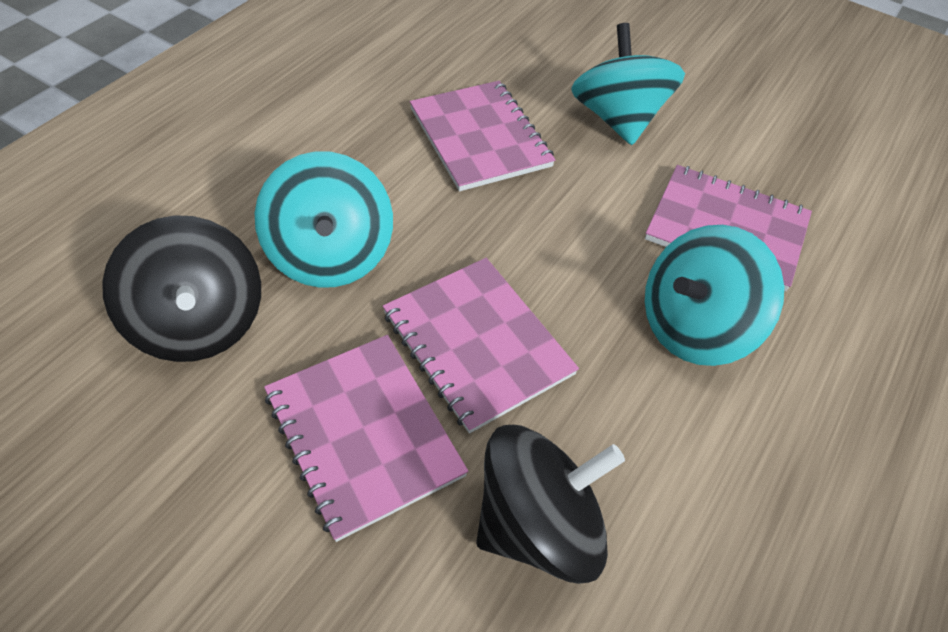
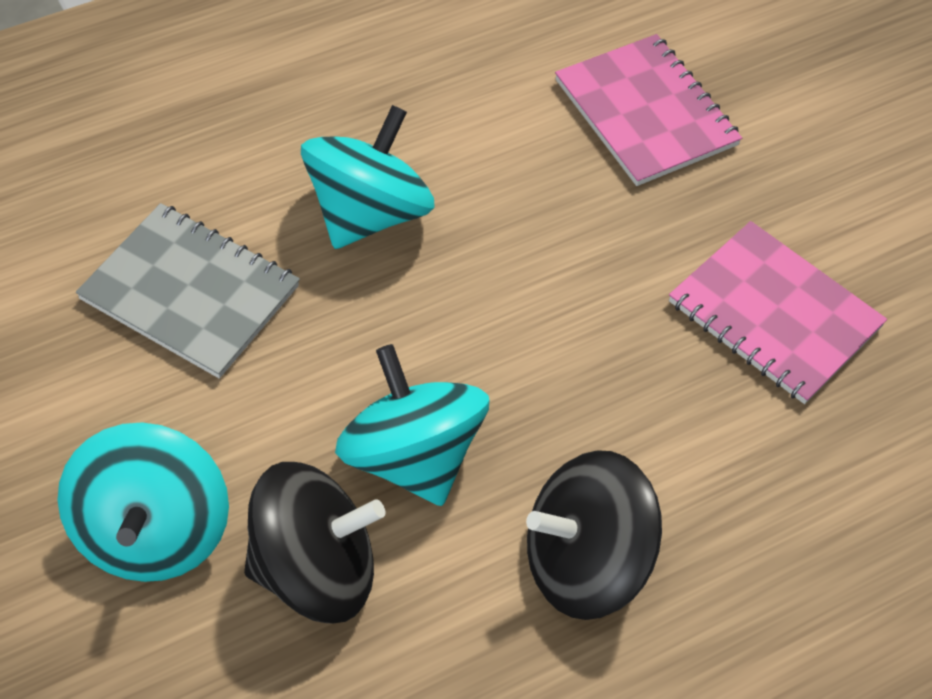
grey notebook: 0 -> 1
pink notebook: 4 -> 2

